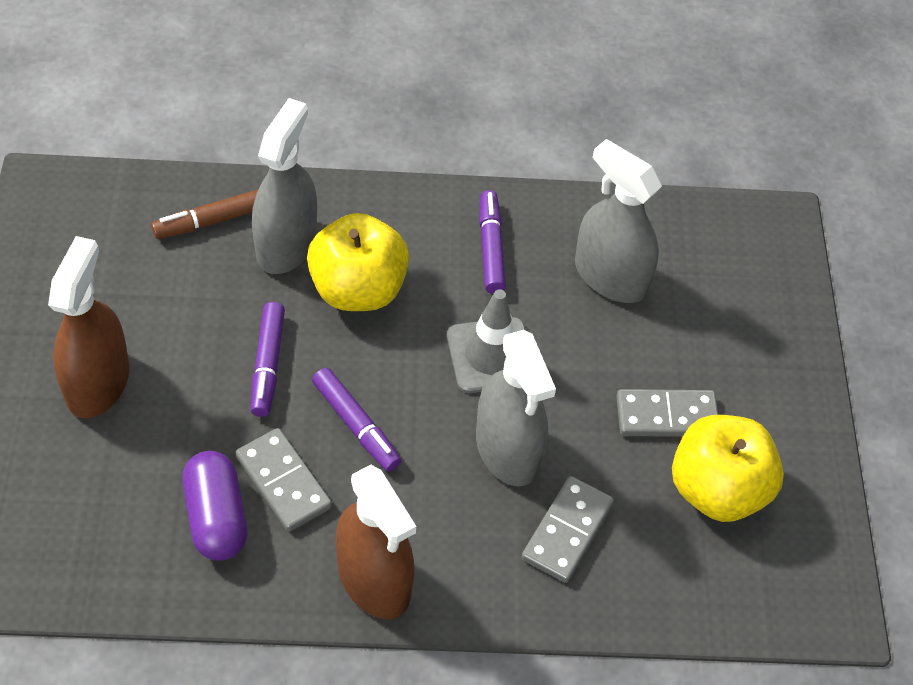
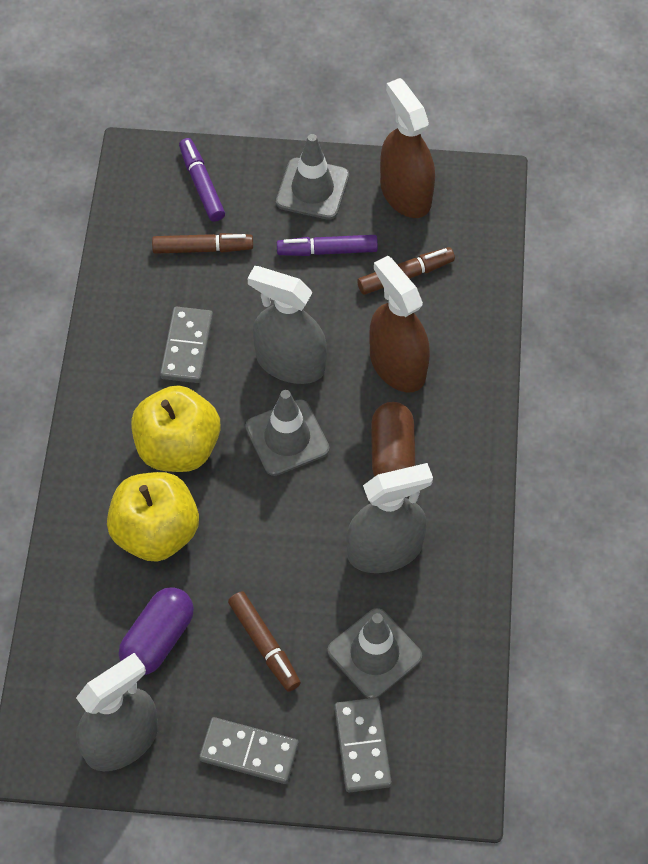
brown capsule: 0 -> 1
brown marker: 1 -> 3
grey traffic cone: 1 -> 3
purple marker: 3 -> 2

